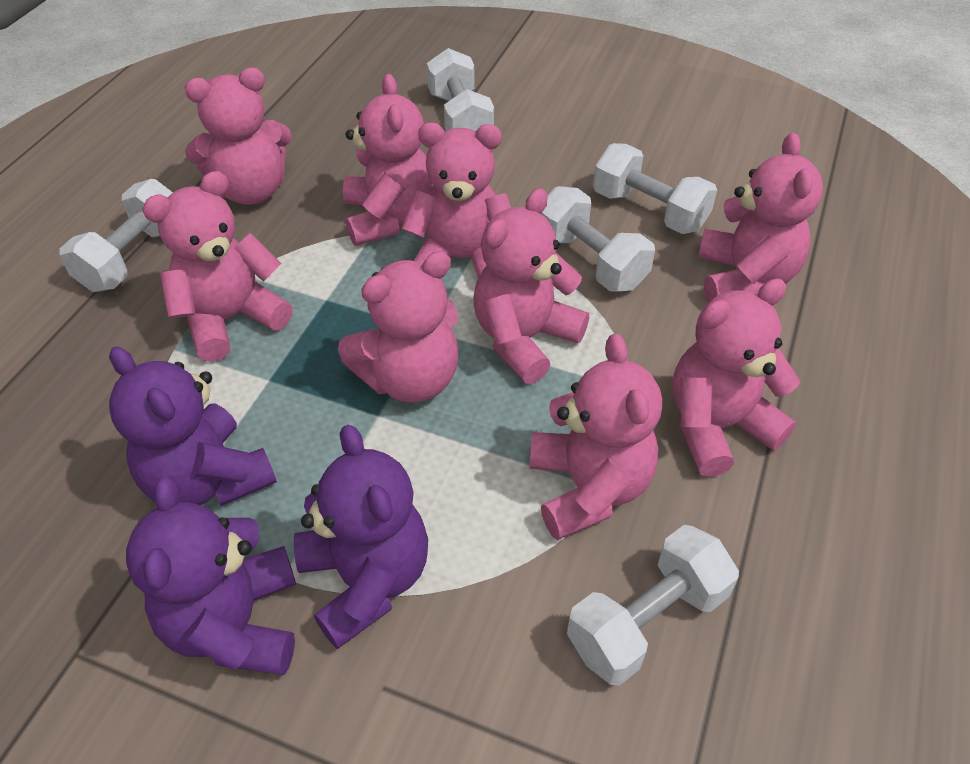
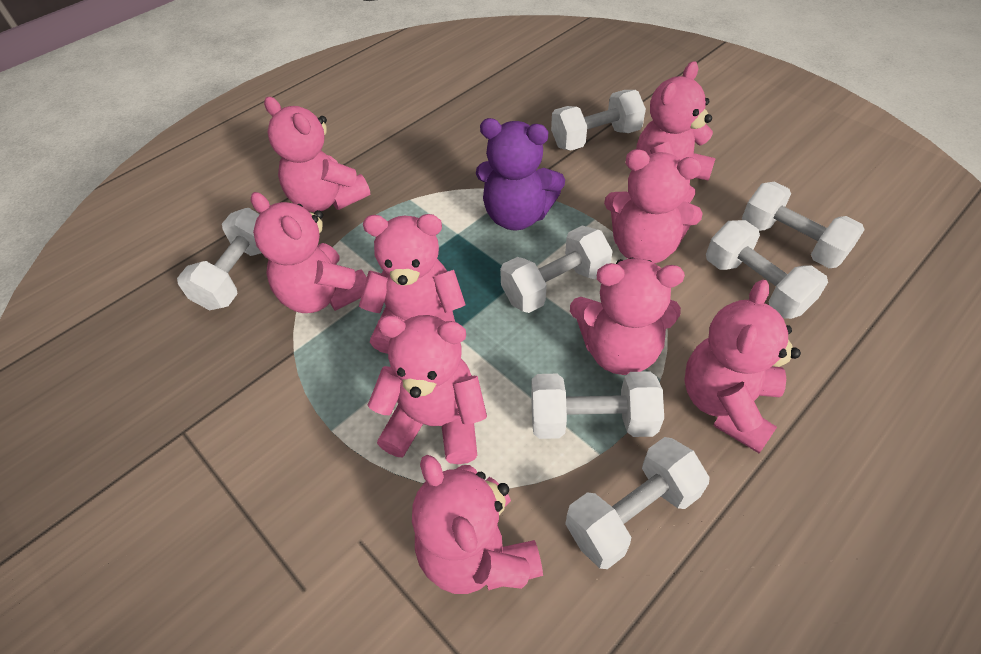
purple teddy bear: 3 -> 1
white dumbbell: 5 -> 7

